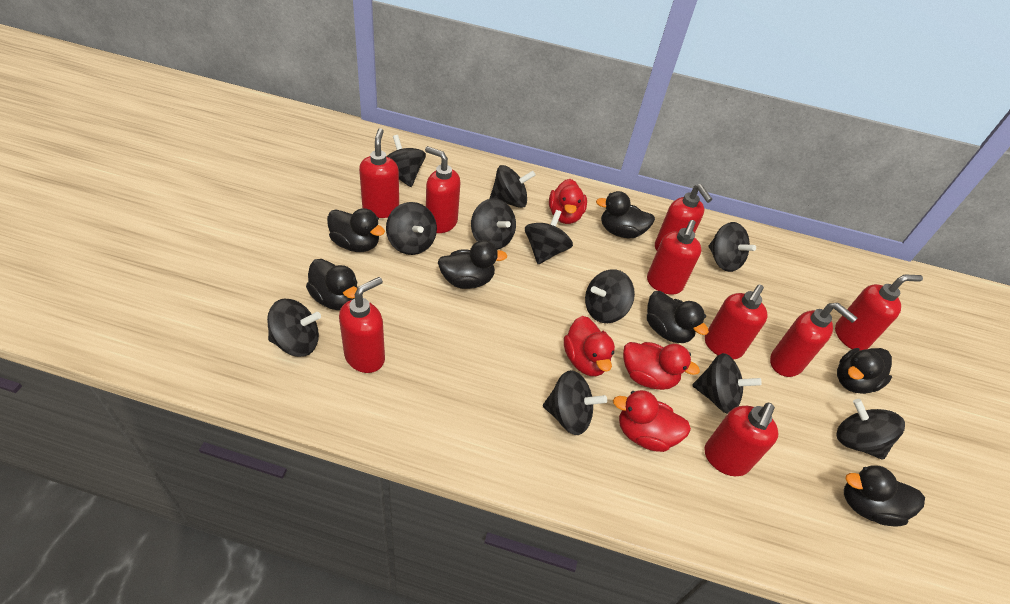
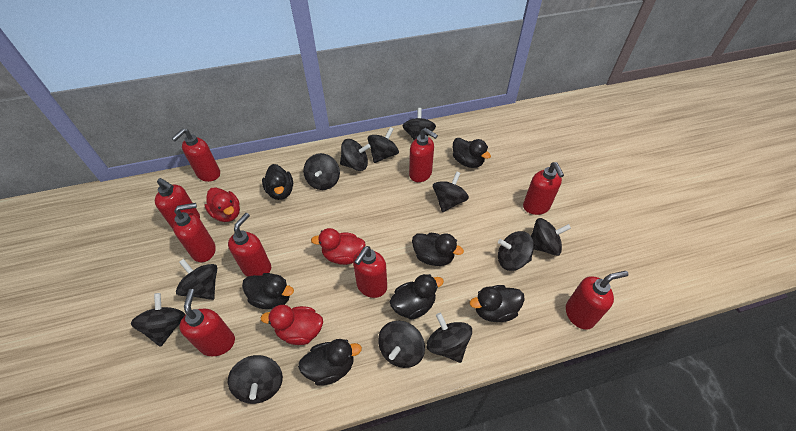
black spinning top: 11 -> 12
red duck: 4 -> 3

